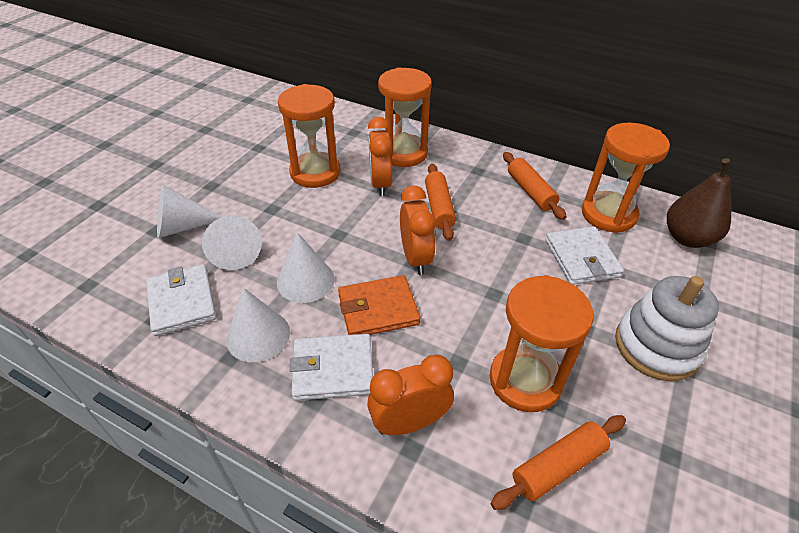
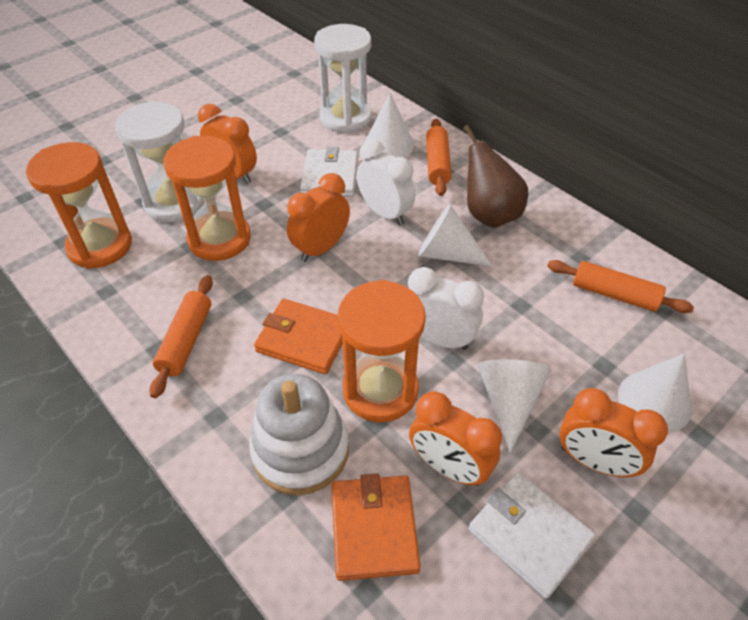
orange clock: 3 -> 4
orange hourglass: 4 -> 3
orange wallet: 1 -> 2
white clock: 0 -> 2
white hourglass: 0 -> 2
white wallet: 3 -> 2

